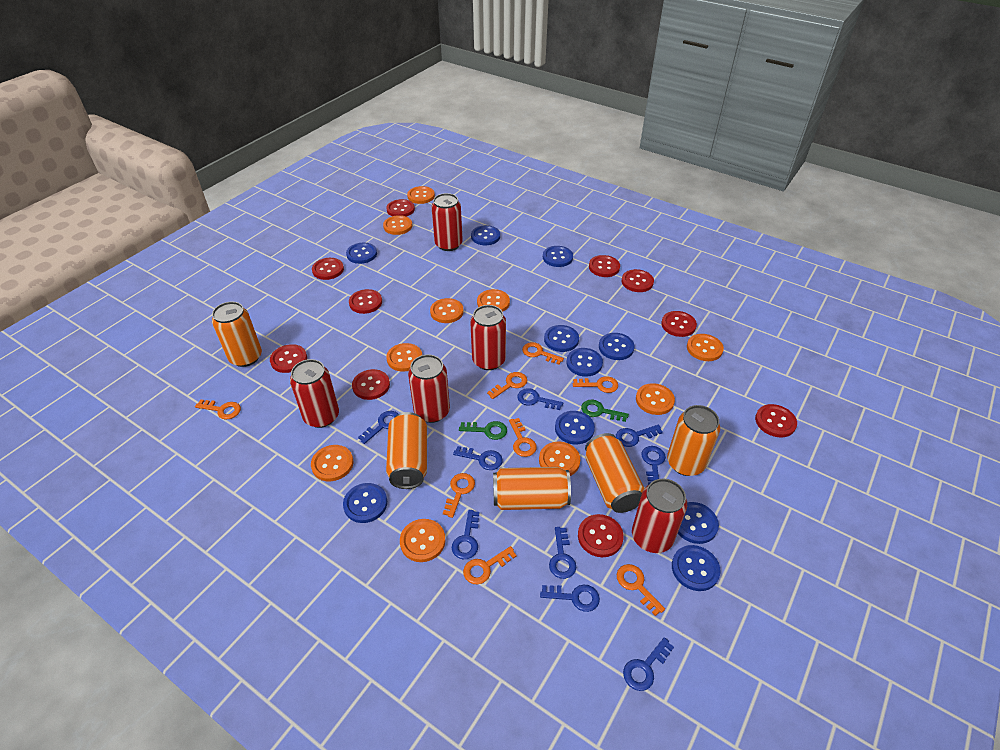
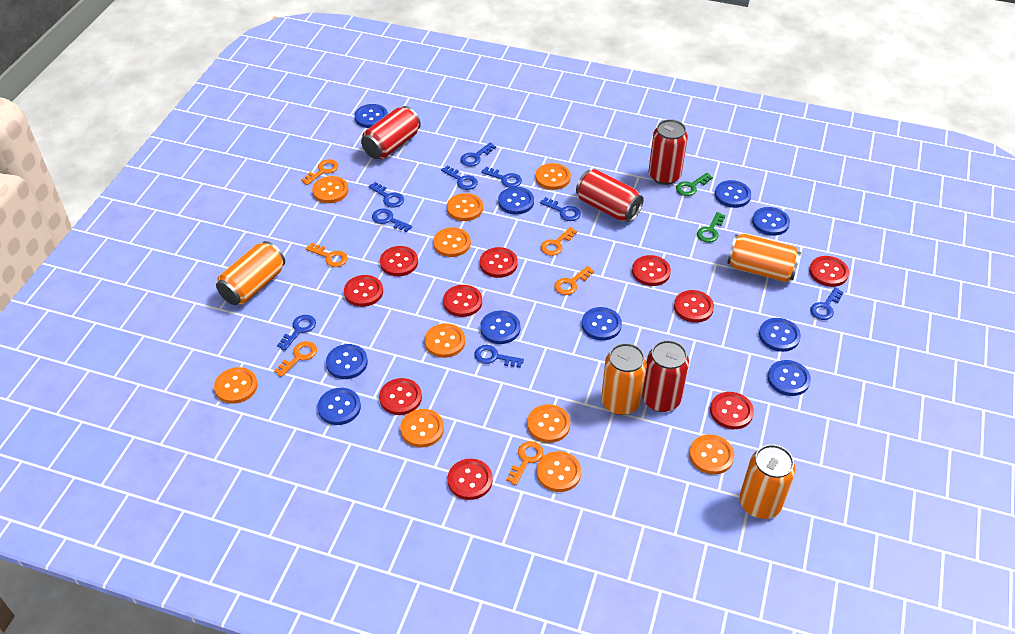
orange can: 5 -> 4
orange key: 8 -> 6
red can: 5 -> 4

